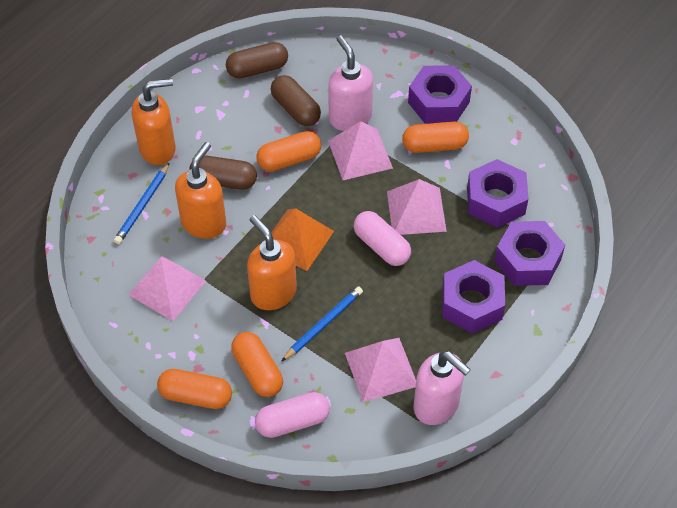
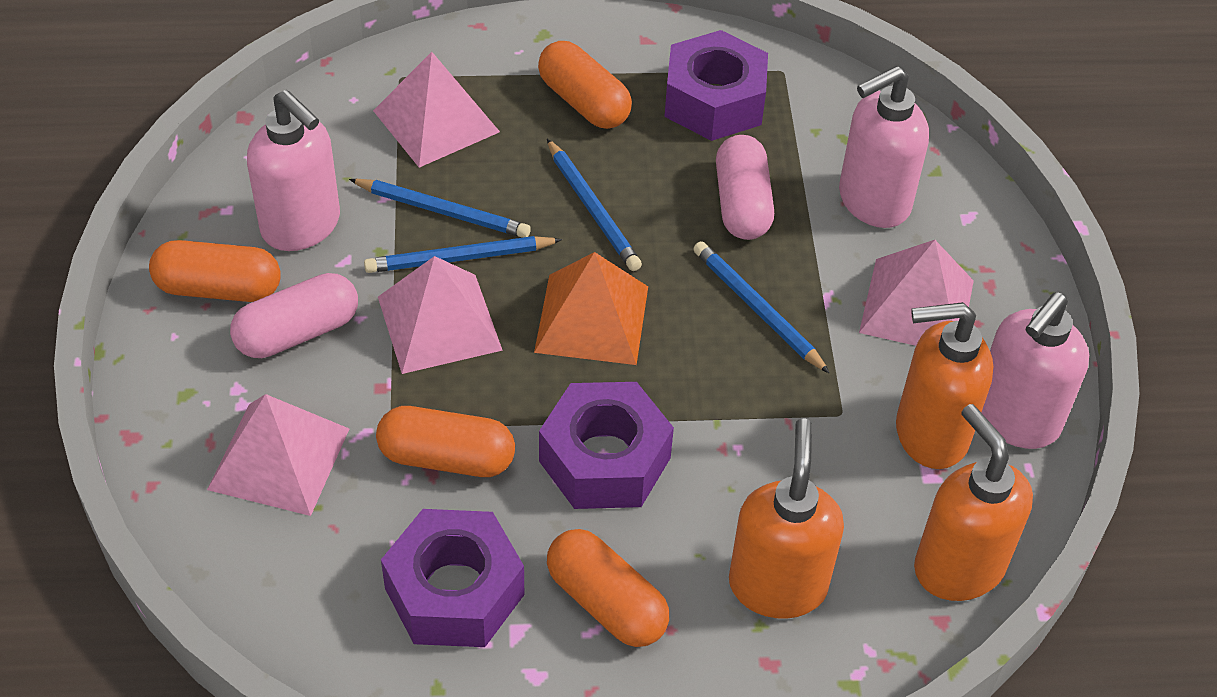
blue pencil: 2 -> 4
brown capsule: 3 -> 0
pink soap dispenser: 2 -> 3
purple nut: 4 -> 3

